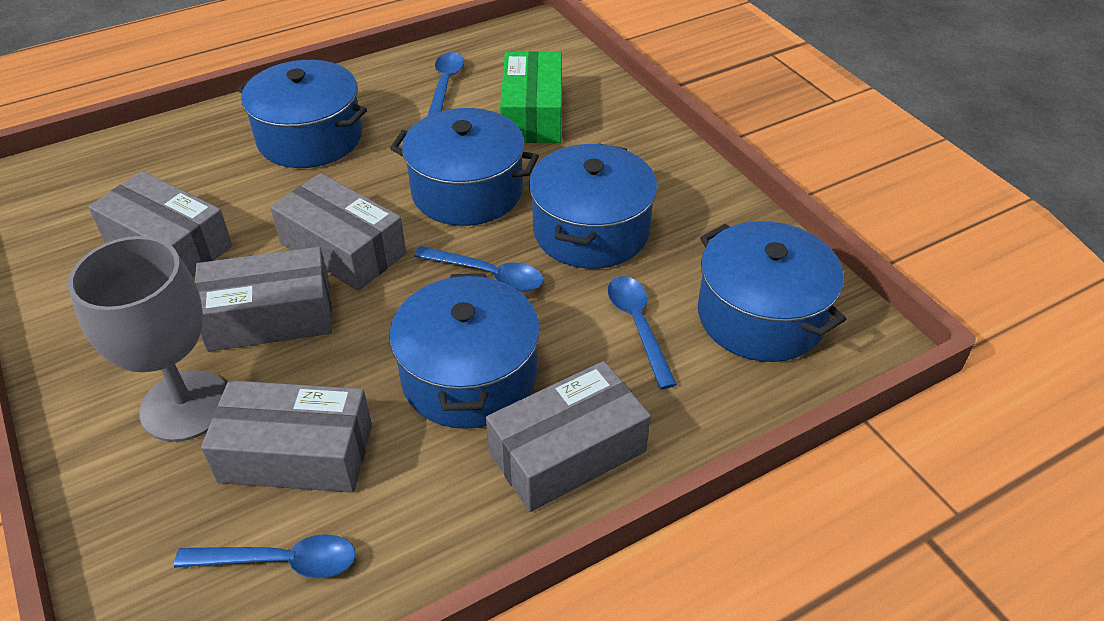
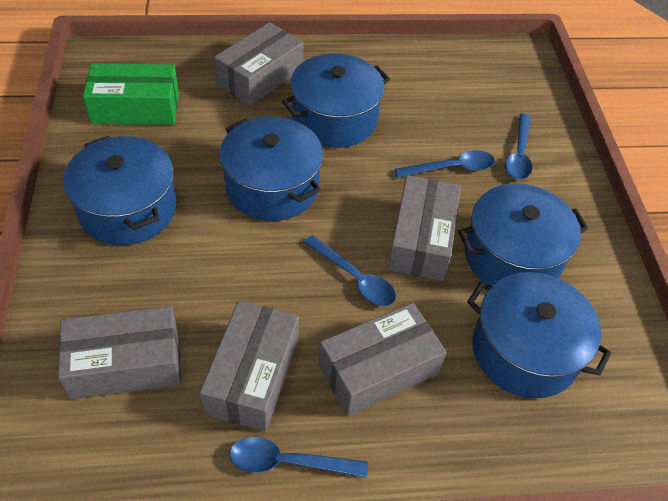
grey goblet: 1 -> 0

